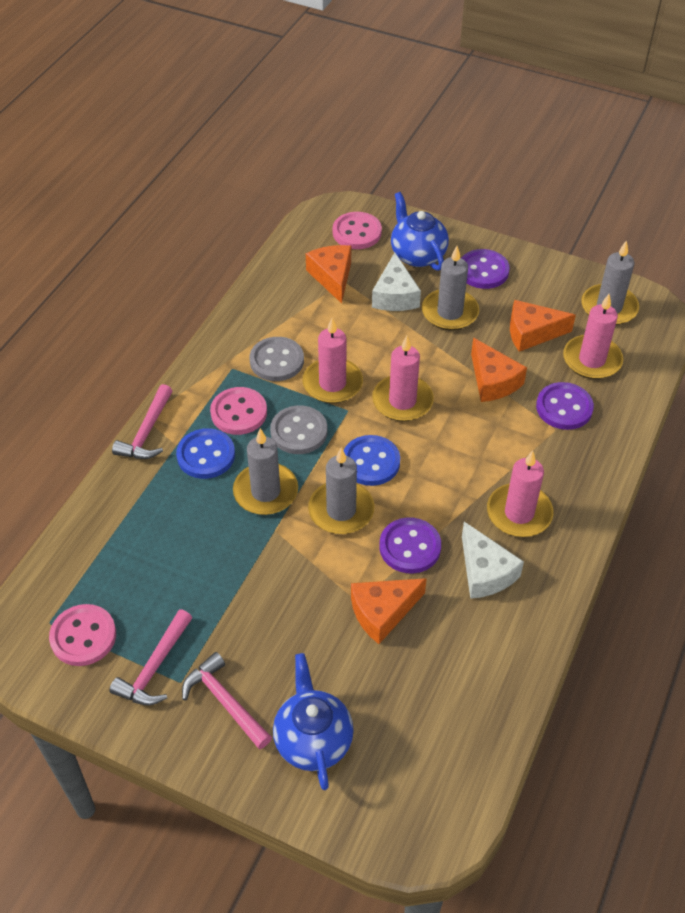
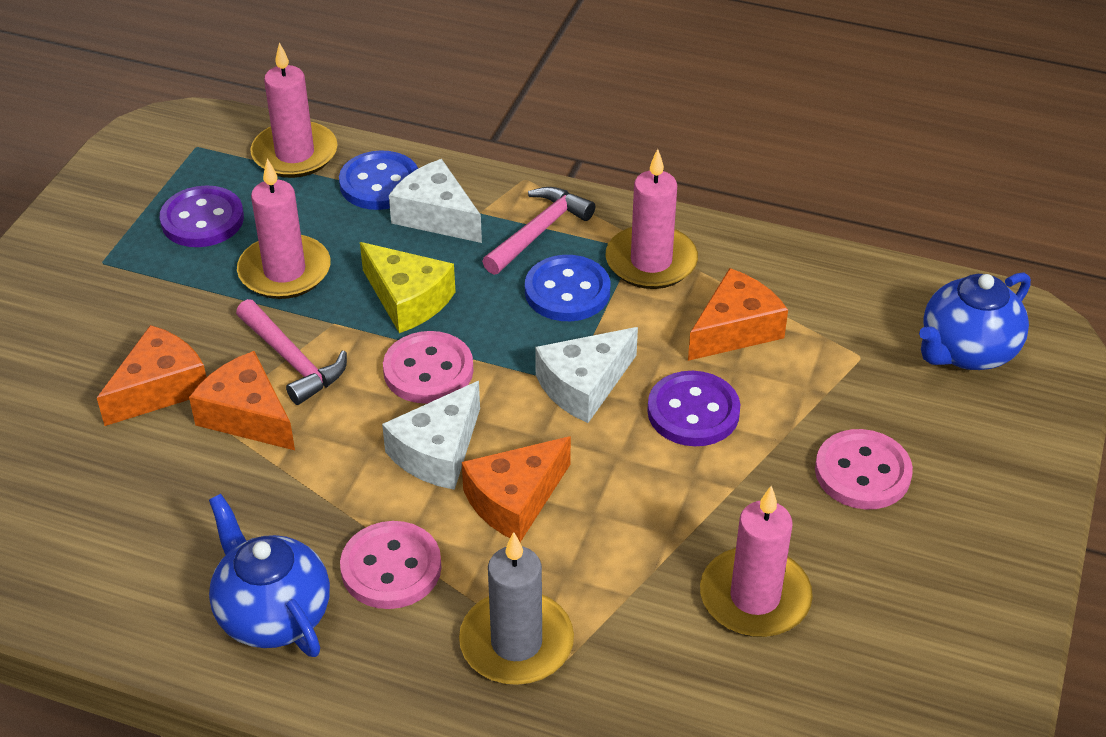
grey button: 2 -> 0
grey candle: 4 -> 1
pink hammer: 3 -> 2
purple button: 3 -> 2
white cheese: 2 -> 3
yellow cheese: 0 -> 1

